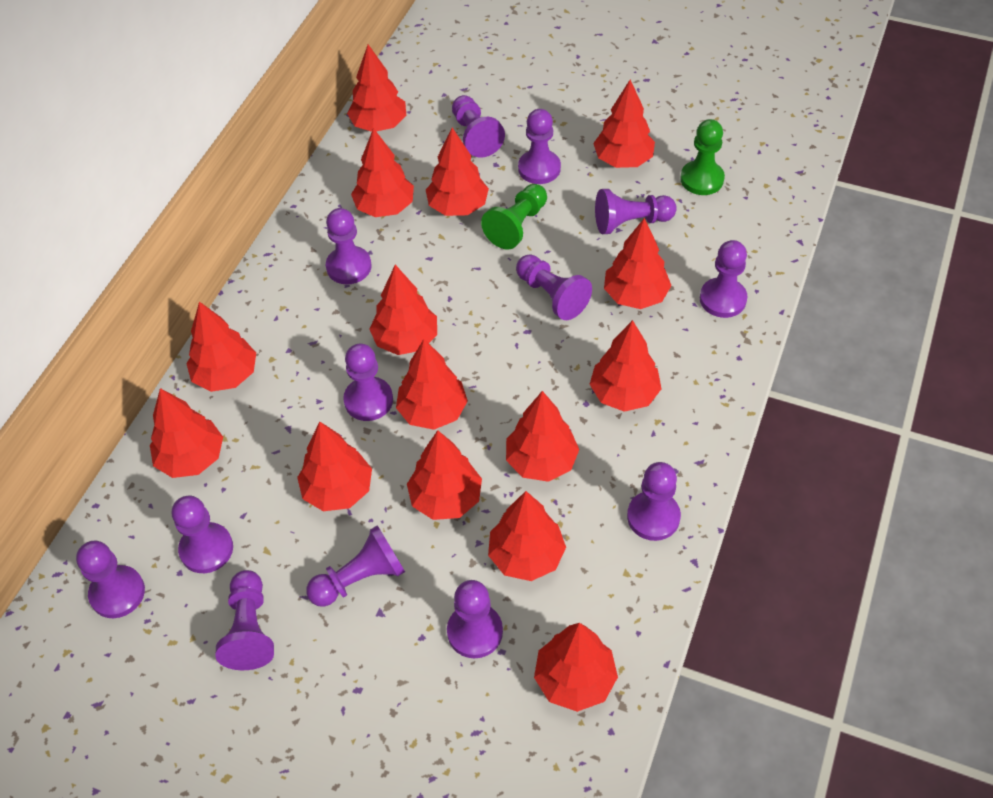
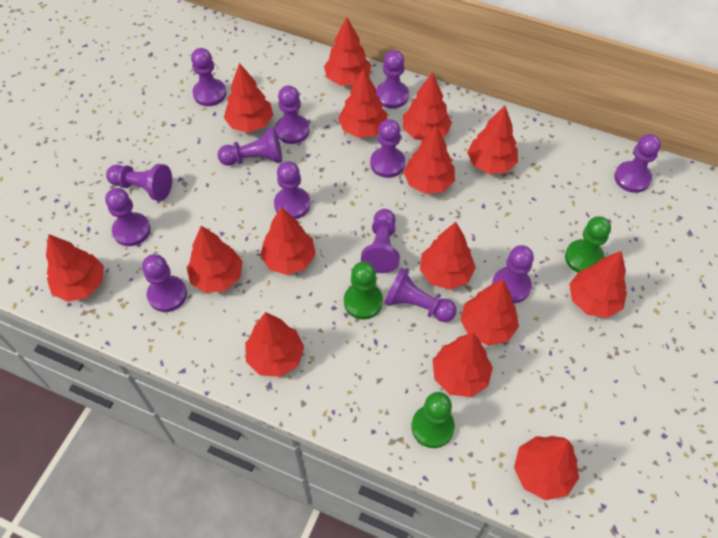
green pawn: 2 -> 3

